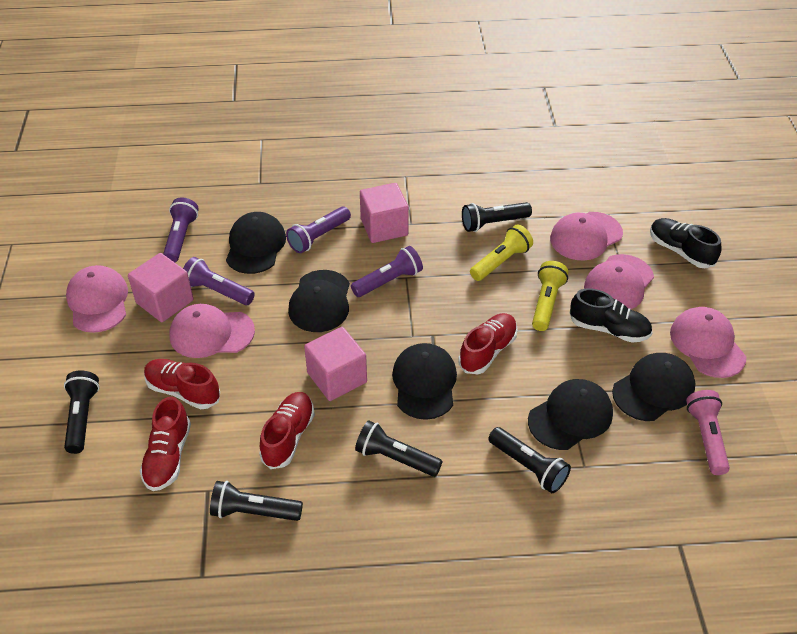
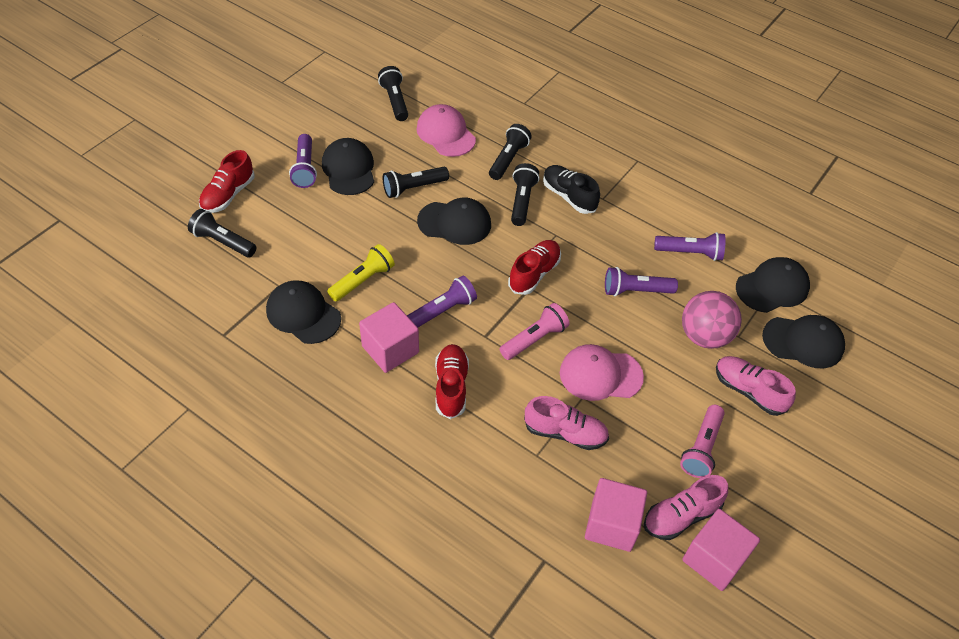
black shoe: 2 -> 1
pink ball: 0 -> 1
pink cap: 5 -> 2
pink flashlight: 1 -> 2
pink shoe: 0 -> 3
red shoe: 4 -> 3
yellow flashlight: 2 -> 1

